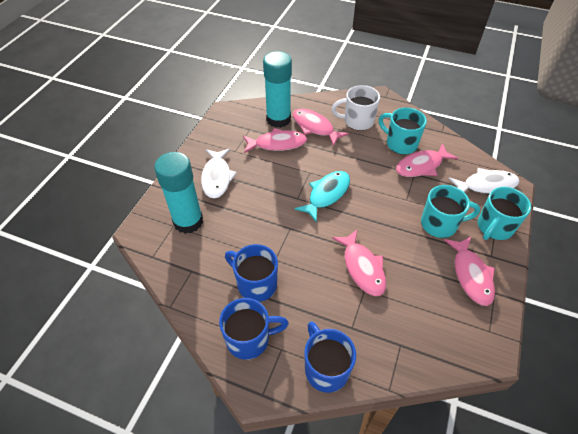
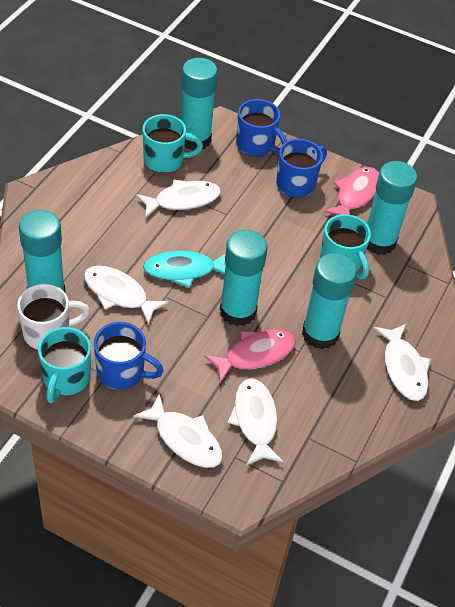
pink fish: 5 -> 2
turquoise glue stick: 2 -> 5
white fish: 2 -> 5

